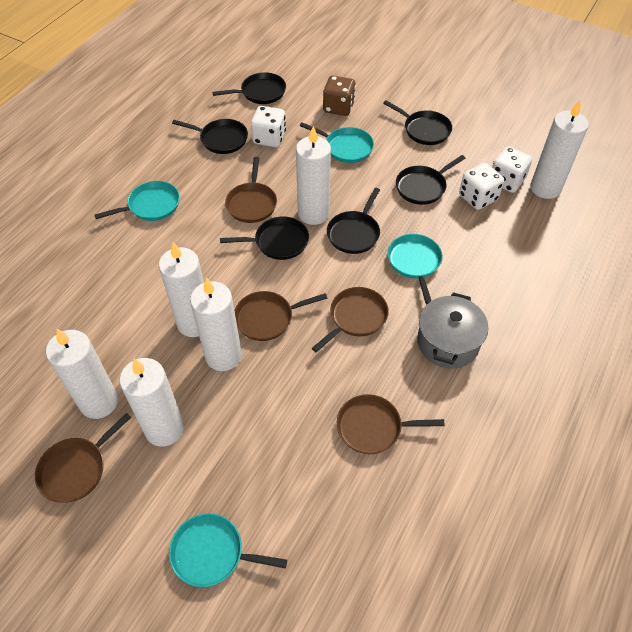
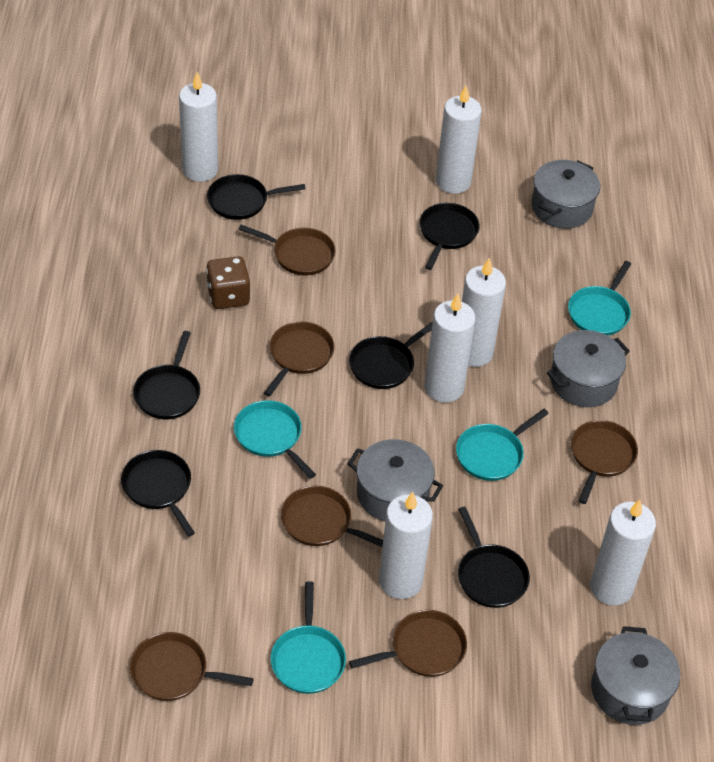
brown pan: 5 -> 6
grey pot: 1 -> 4
white dice: 3 -> 0

